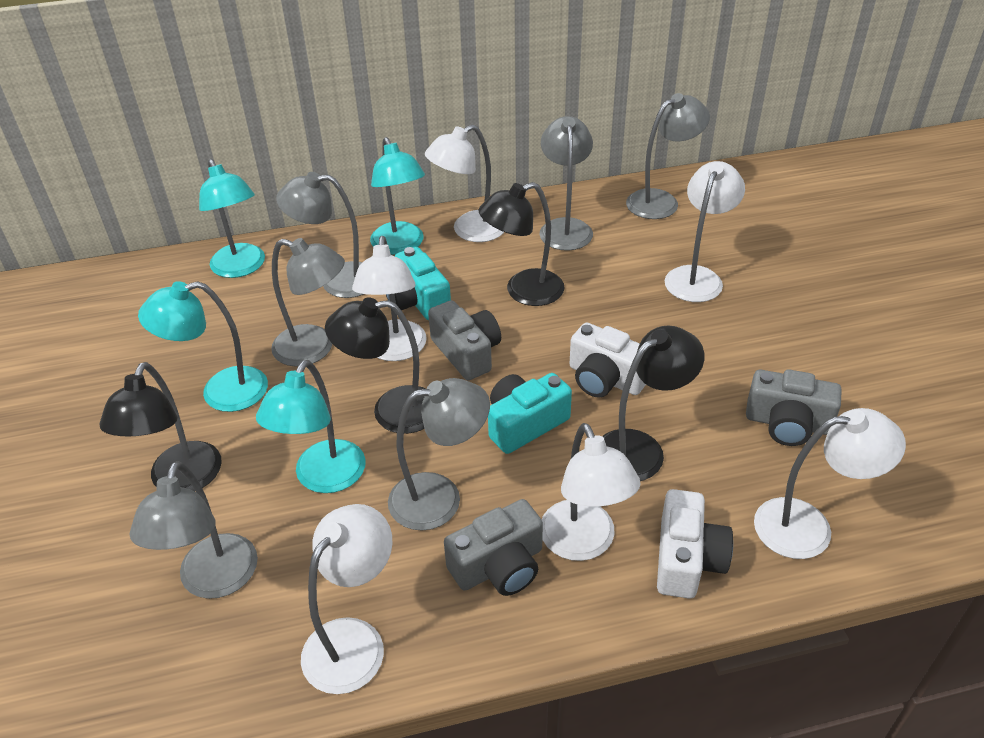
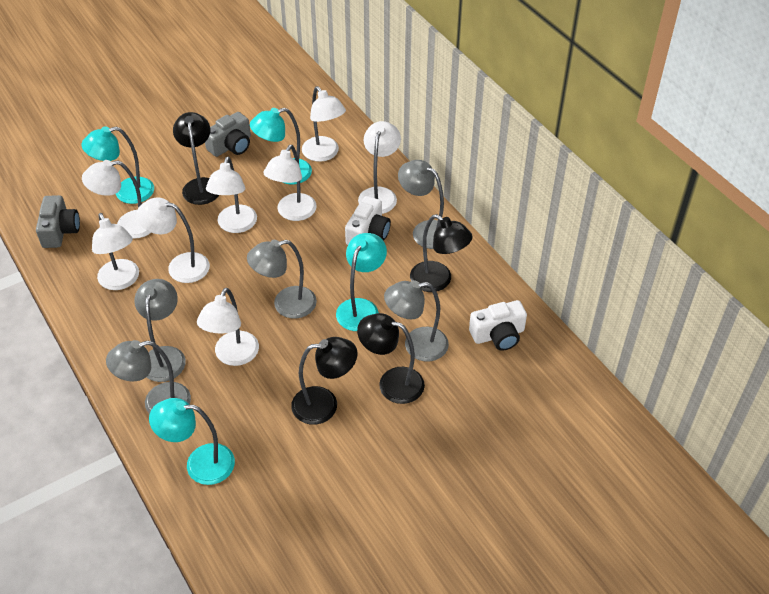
grey camera: 3 -> 2
grey lamp: 6 -> 5
turquoise camera: 2 -> 0
white lamp: 6 -> 8

